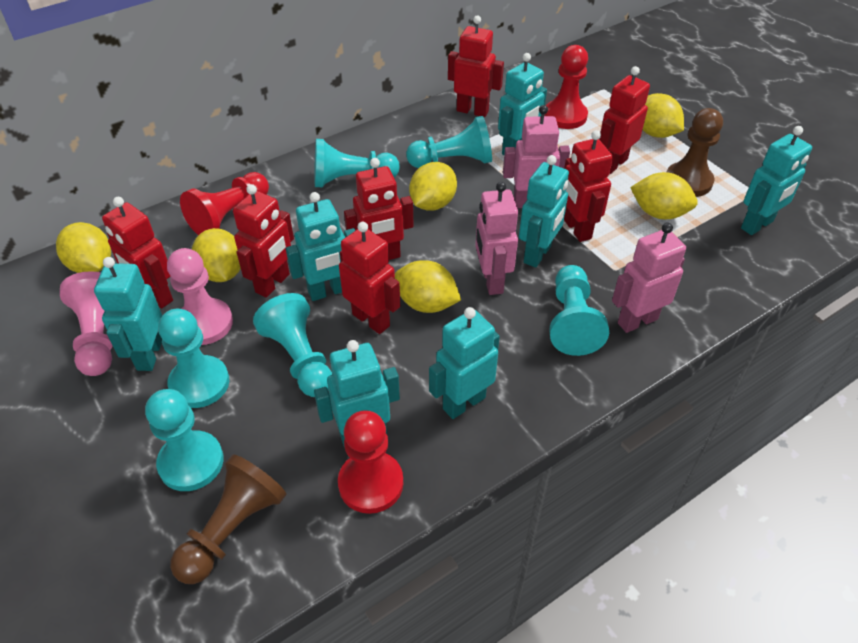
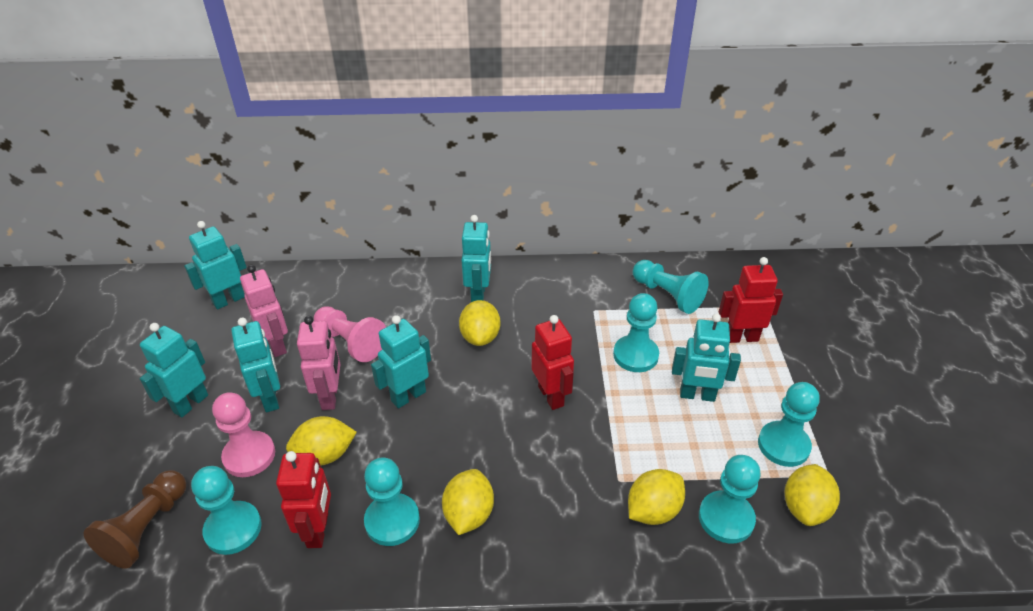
brown pawn: 2 -> 1
pink robot: 3 -> 2
red pawn: 3 -> 0
red robot: 7 -> 3
turquoise robot: 7 -> 6
yellow lemon: 6 -> 5

